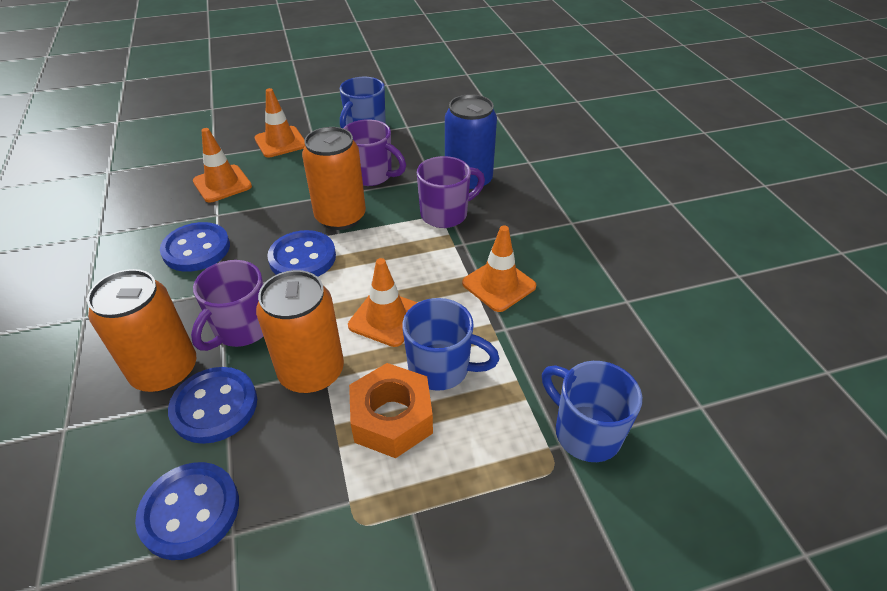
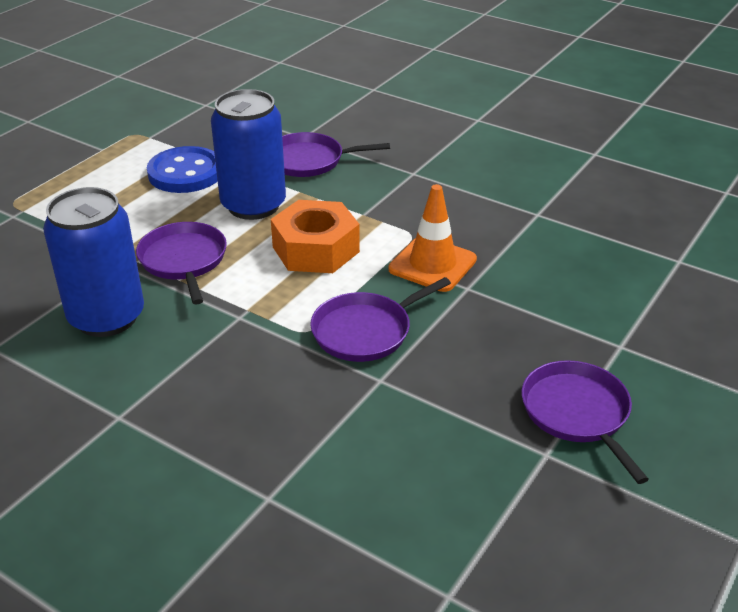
blue button: 4 -> 1
blue can: 1 -> 2
blue mug: 3 -> 0
orange can: 3 -> 0
orange traffic cone: 4 -> 1
purple mug: 3 -> 0
purple pan: 0 -> 4

